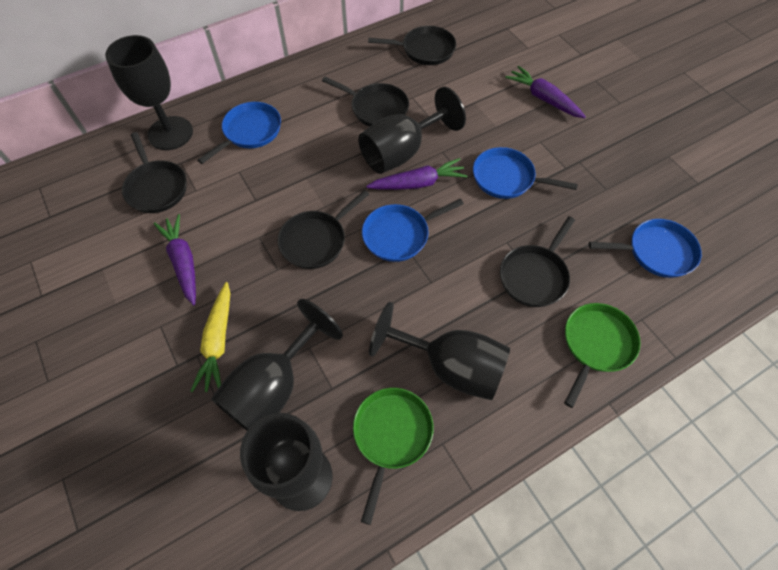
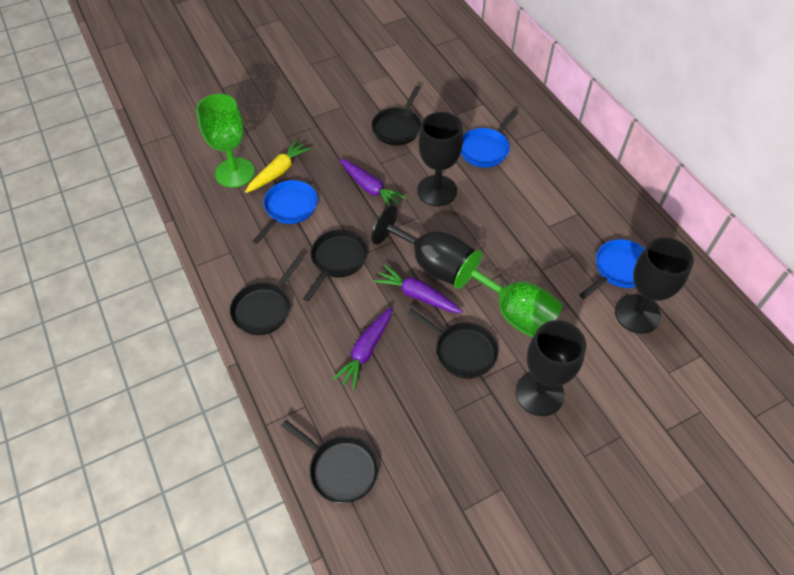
black goblet: 5 -> 4
blue pan: 4 -> 3
green goblet: 0 -> 2
green pan: 2 -> 0

